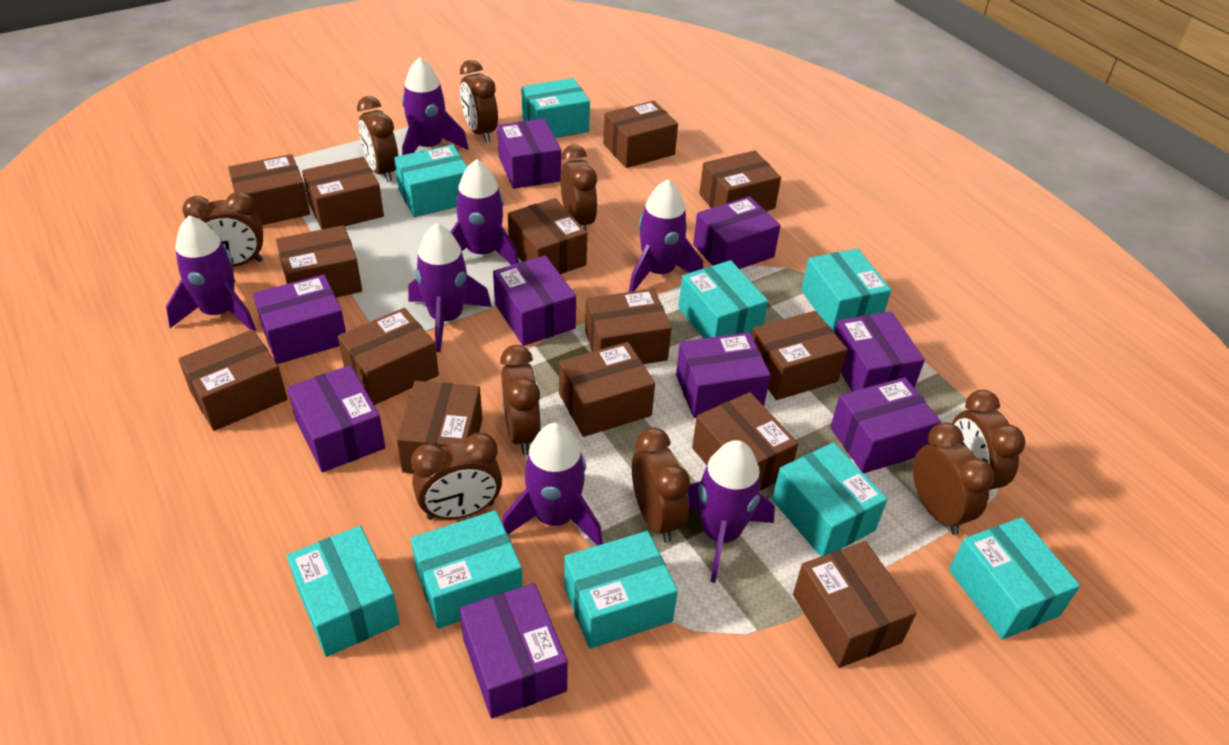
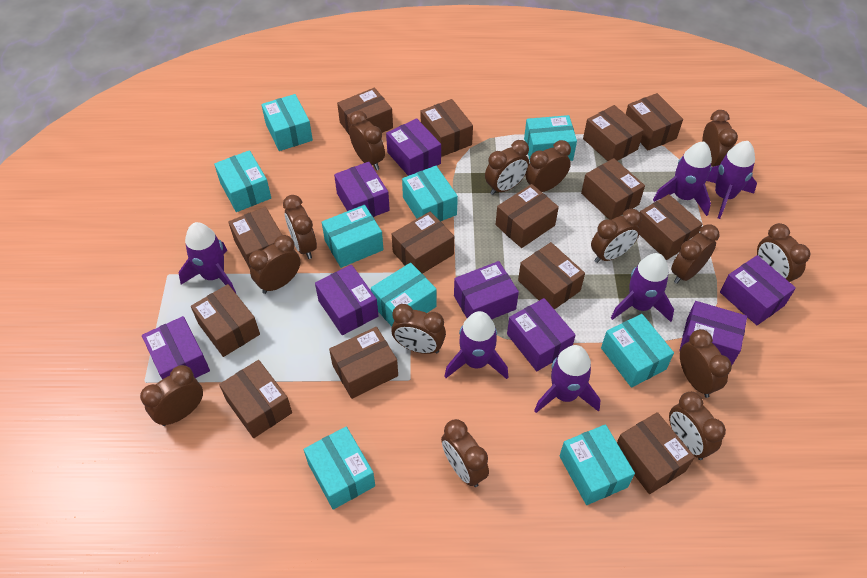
brown clock: 9 -> 14
purple box: 9 -> 8
purple rocket: 7 -> 6

